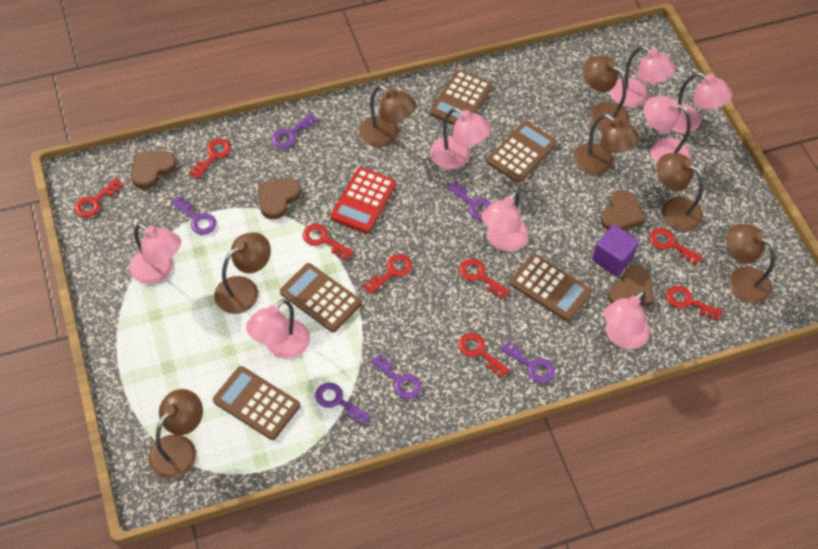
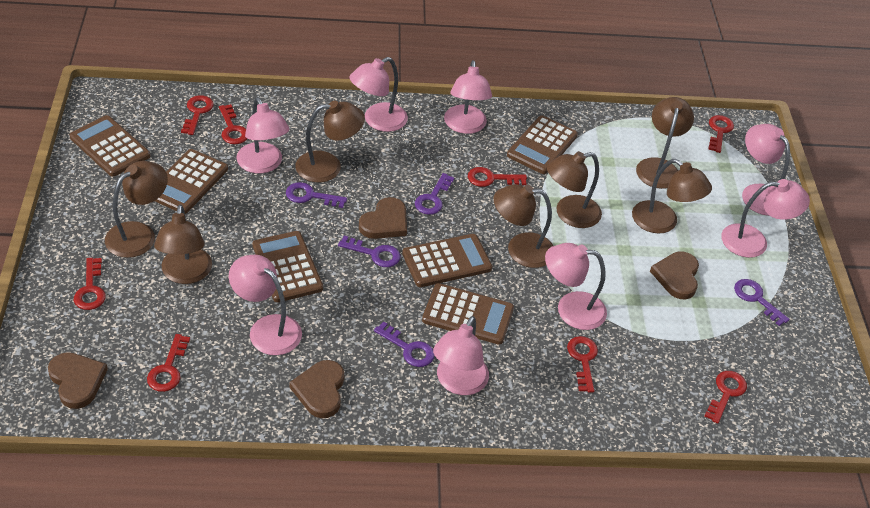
brown calculator: 5 -> 6
purple cube: 1 -> 0
purple key: 6 -> 5
red calculator: 1 -> 0

